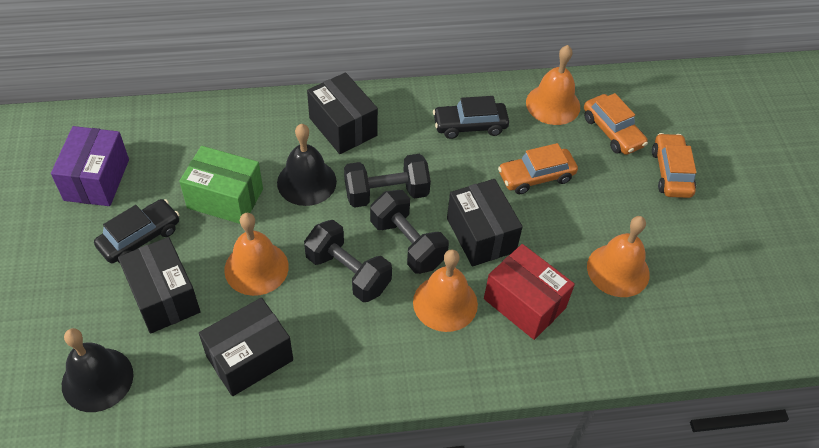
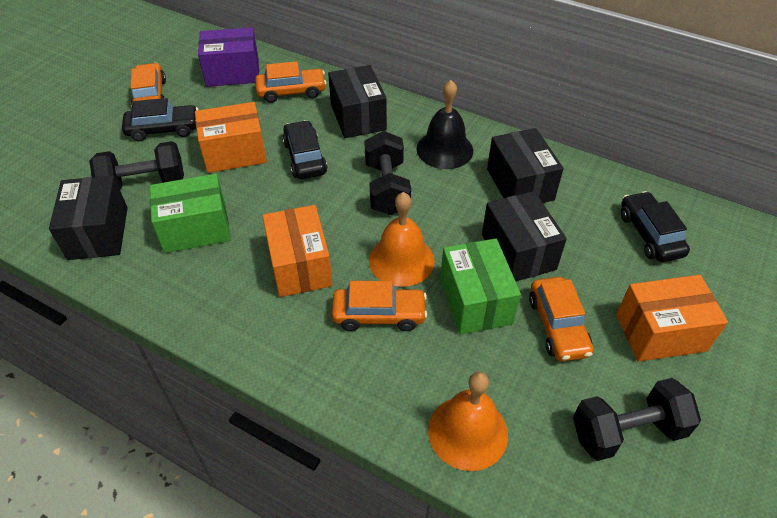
black bell: 2 -> 1
black car: 2 -> 3
green box: 1 -> 2
orange bell: 4 -> 2
orange box: 0 -> 3
orange car: 3 -> 4
red box: 1 -> 0

